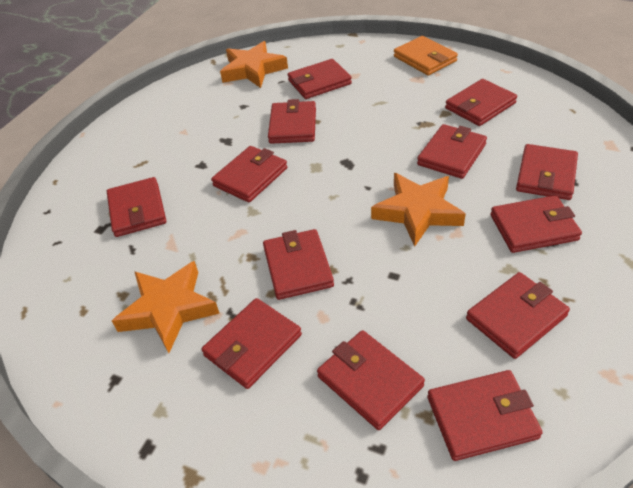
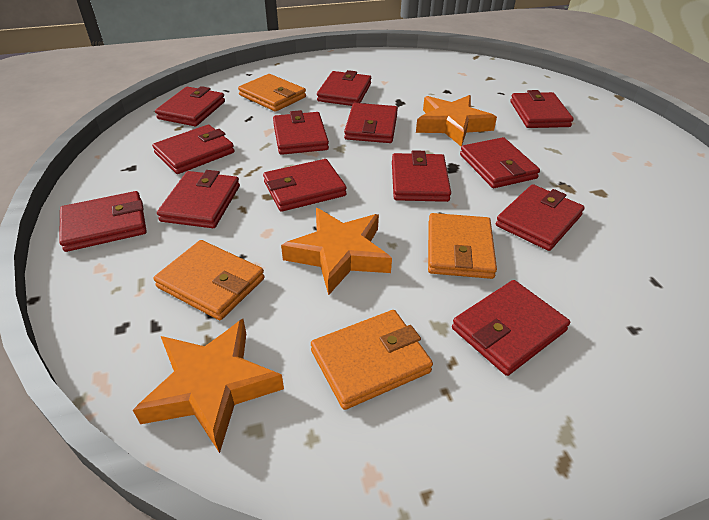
orange wallet: 1 -> 4

